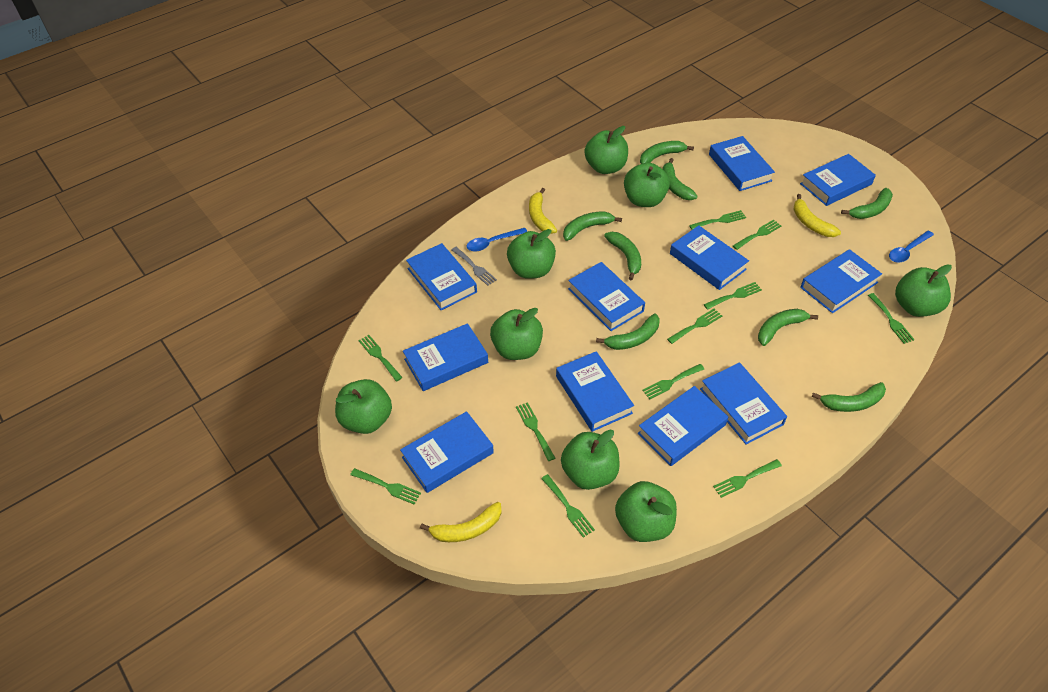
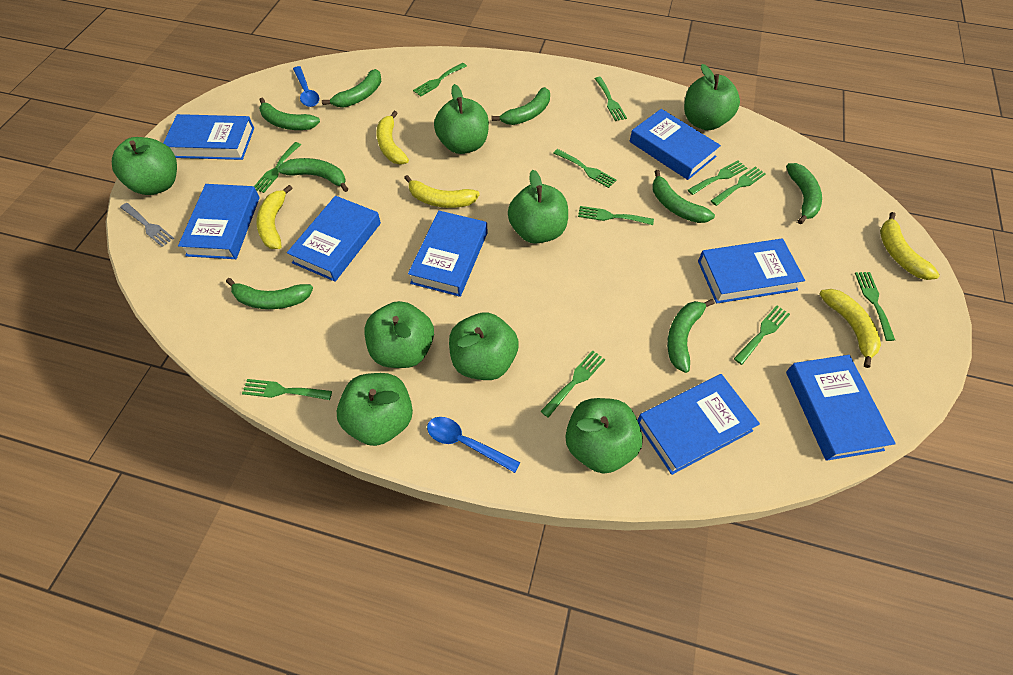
blue book: 11 -> 8
yellow banana: 3 -> 5

